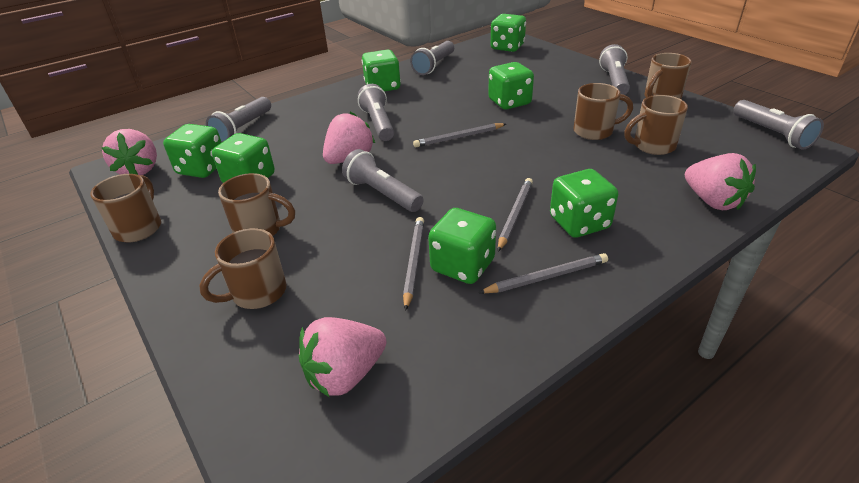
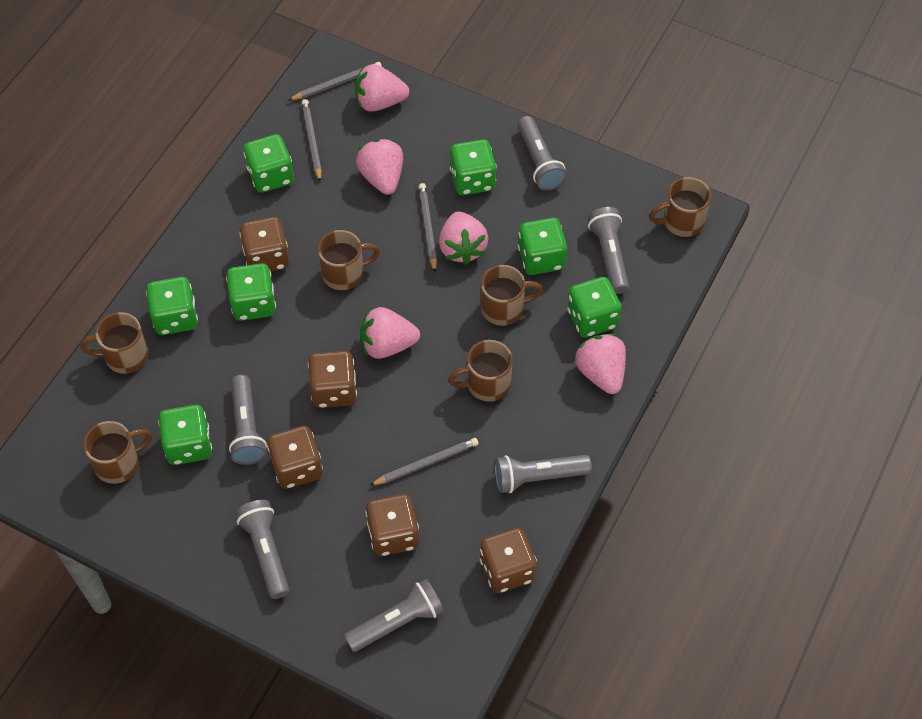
brown dice: 0 -> 5
pink strawberry: 4 -> 5

